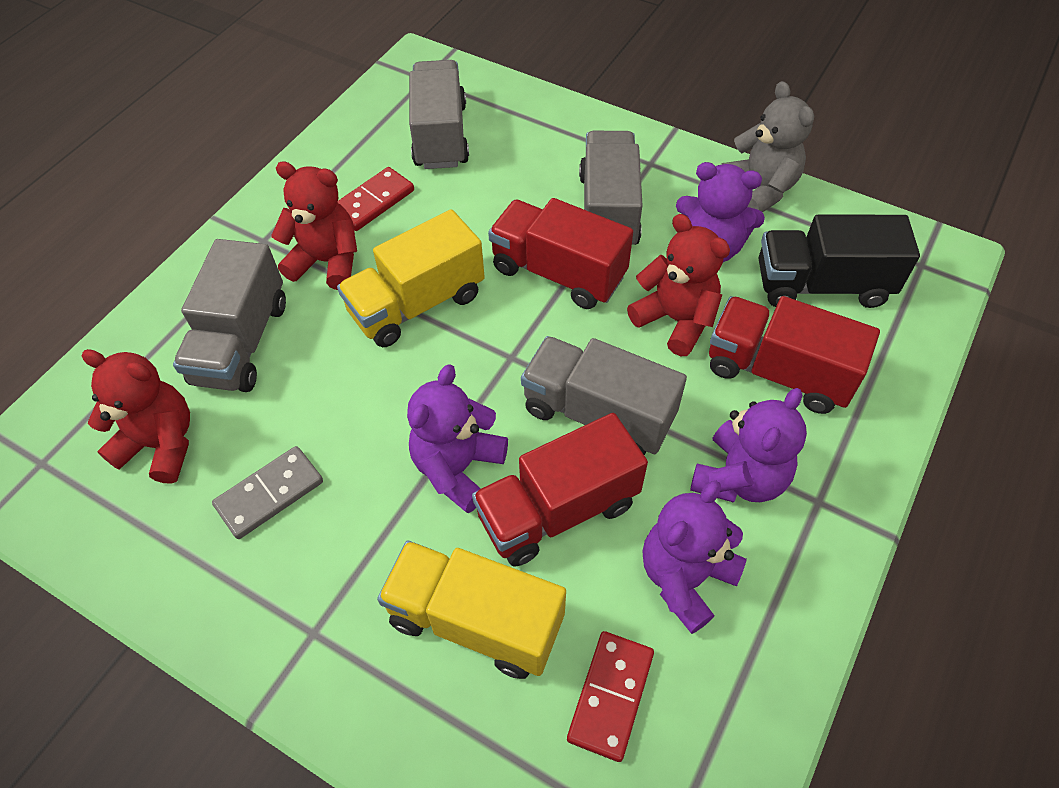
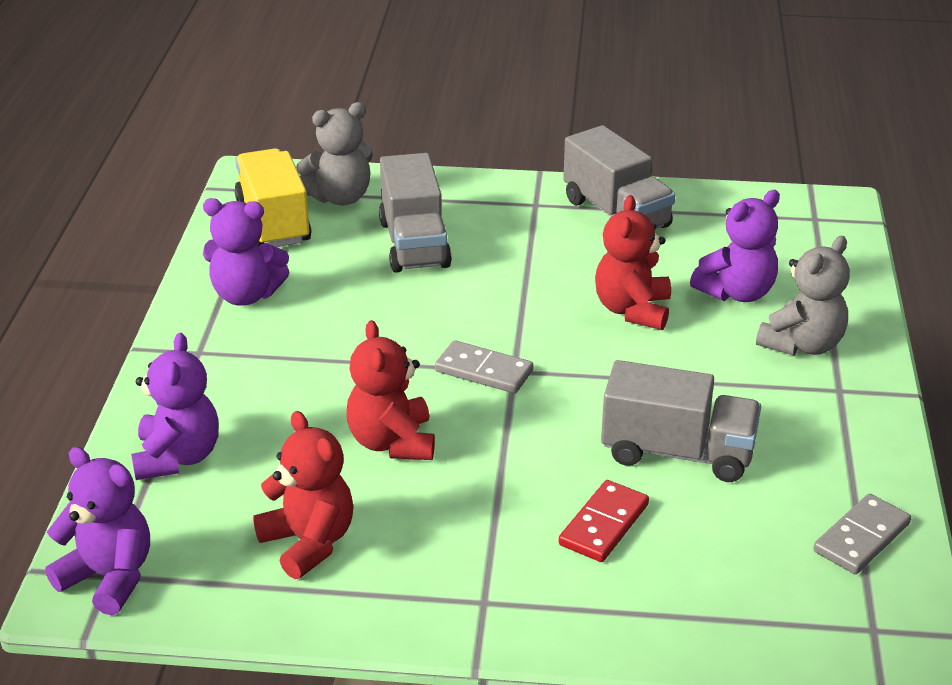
black truck: 1 -> 0
grey domino: 1 -> 2
grey teddy bear: 1 -> 2
grey truck: 4 -> 3
red domino: 2 -> 1
red truck: 3 -> 0
yellow truck: 2 -> 1

